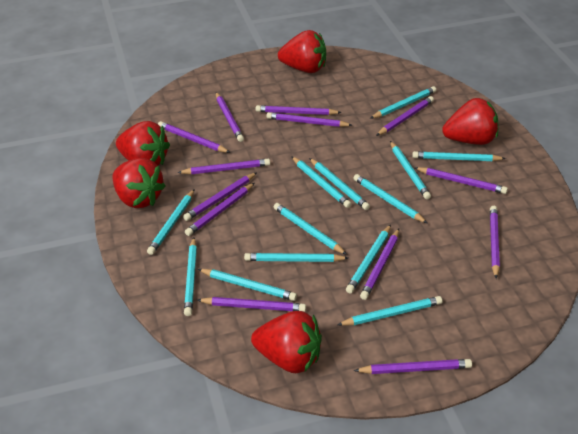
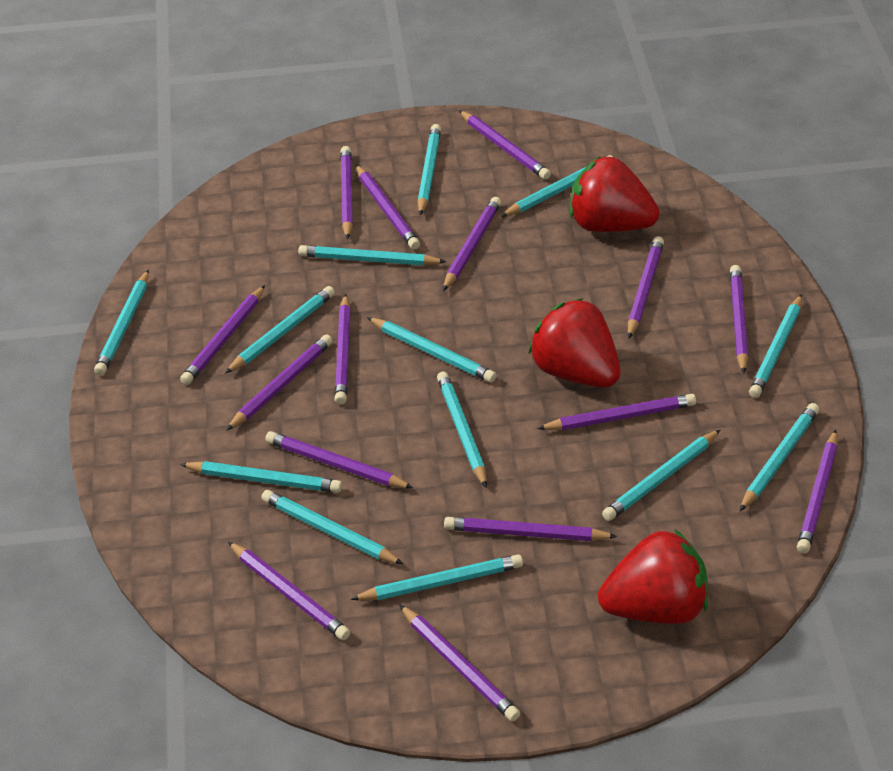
purple pencil: 13 -> 15
red strawberry: 5 -> 3

